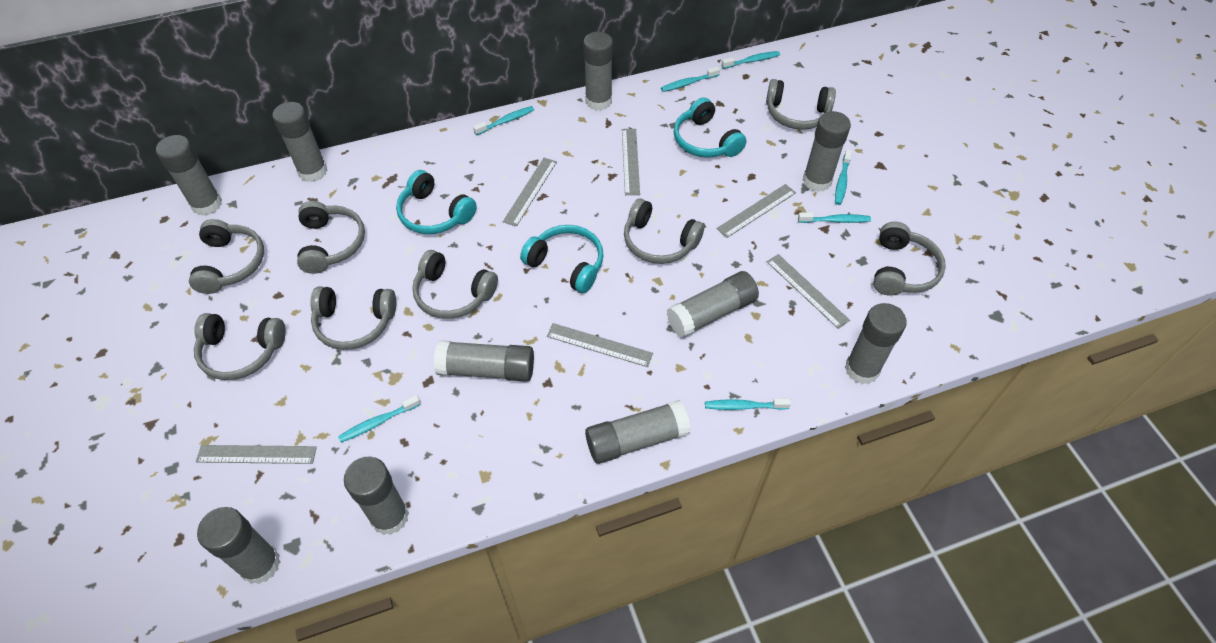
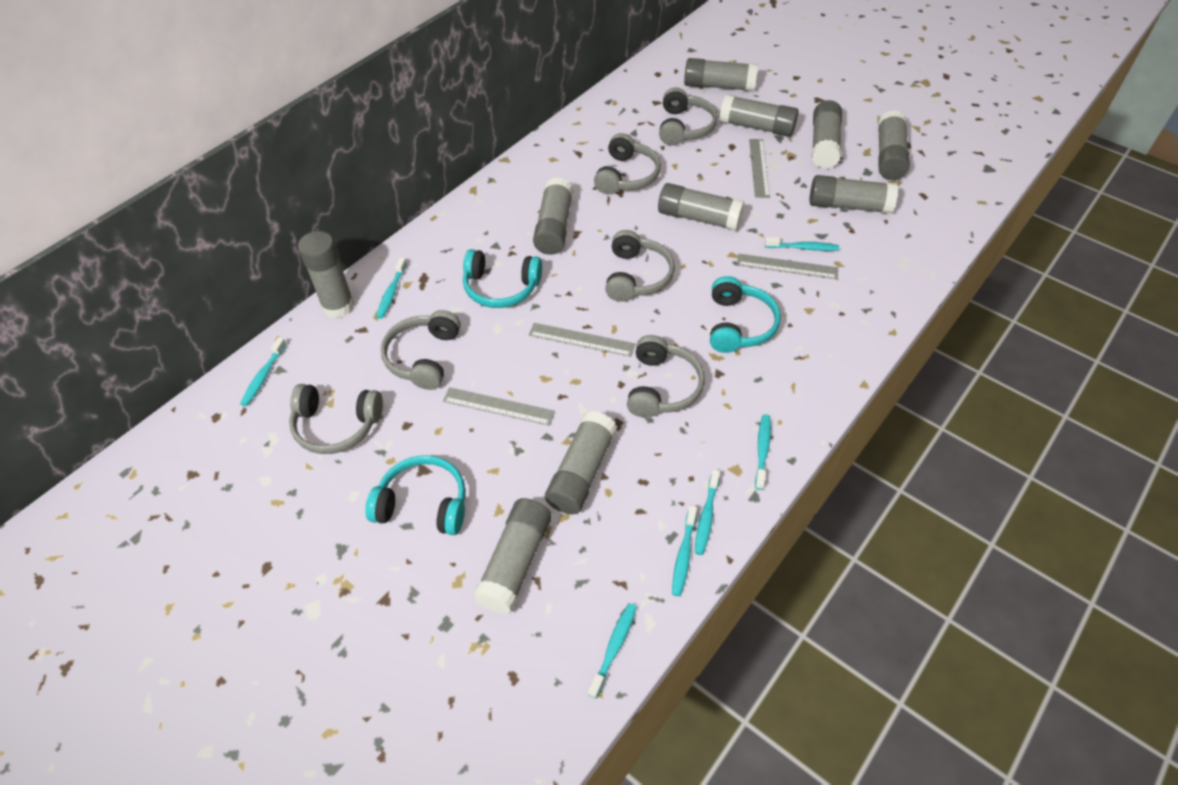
grey headphones: 8 -> 6
grey ruler: 6 -> 4

